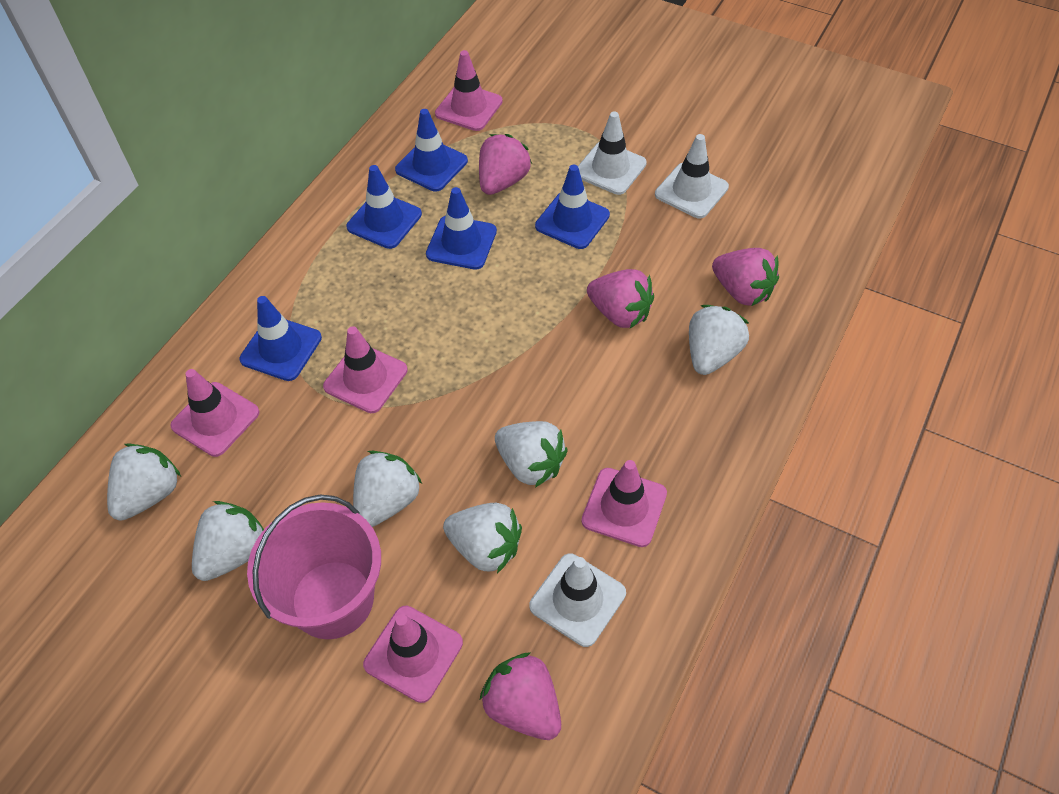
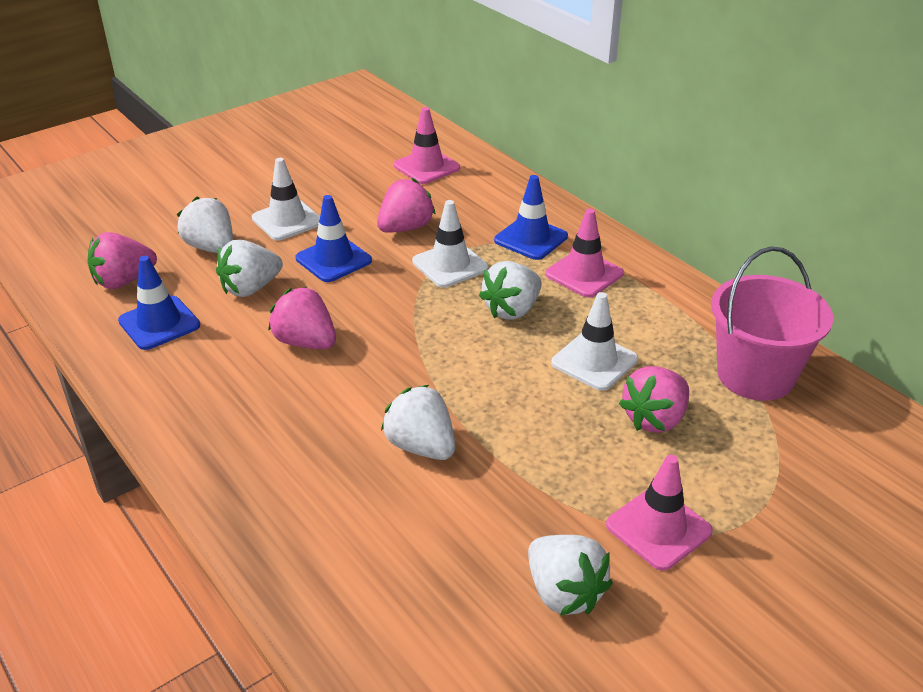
blue traffic cone: 5 -> 3
pink traffic cone: 5 -> 3
white strawberry: 6 -> 5

